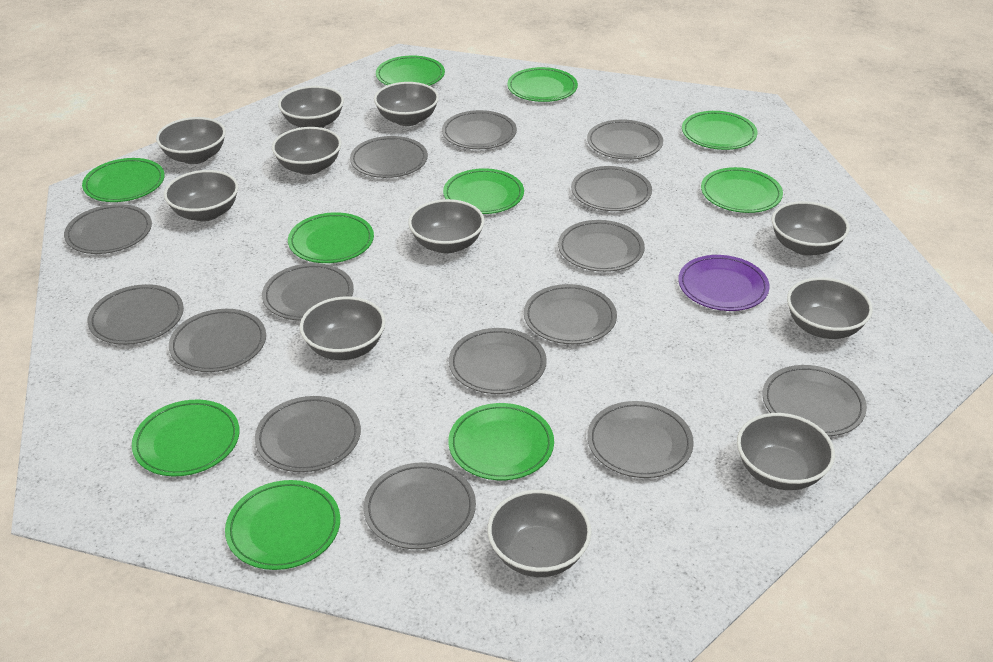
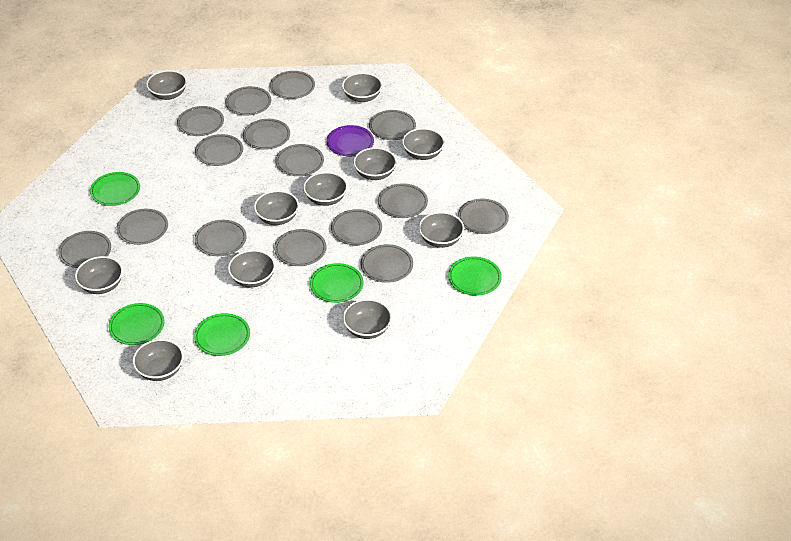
green plate: 10 -> 5

